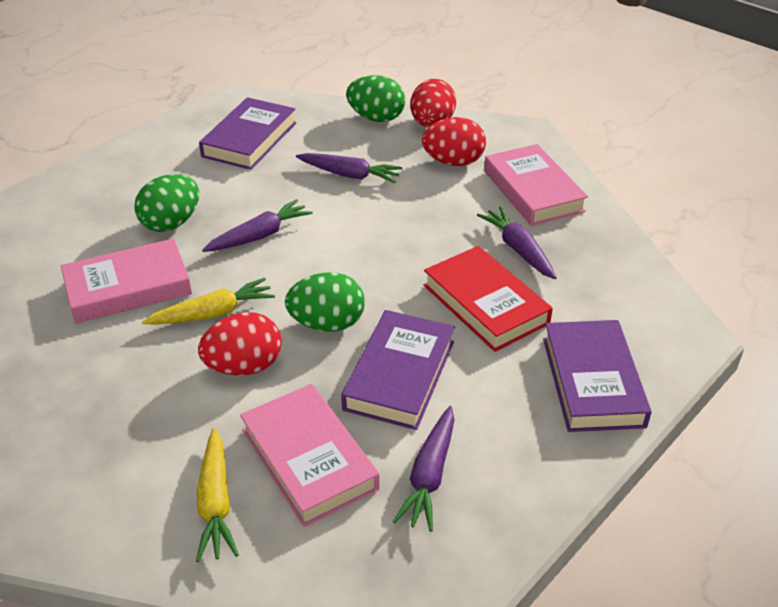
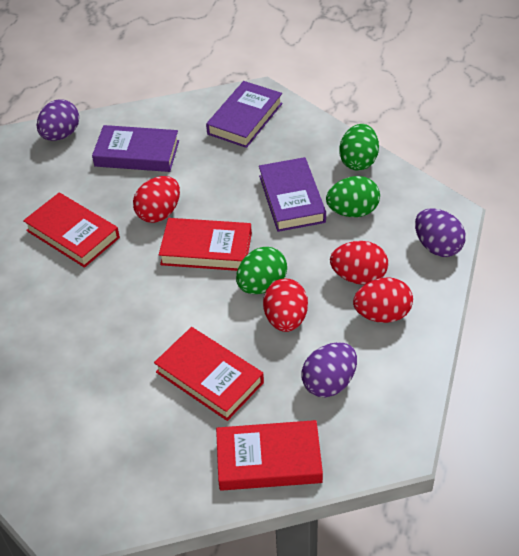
pink book: 3 -> 0
purple carrot: 4 -> 0
purple egg: 0 -> 3
red book: 1 -> 4
red egg: 3 -> 4
yellow carrot: 2 -> 0

